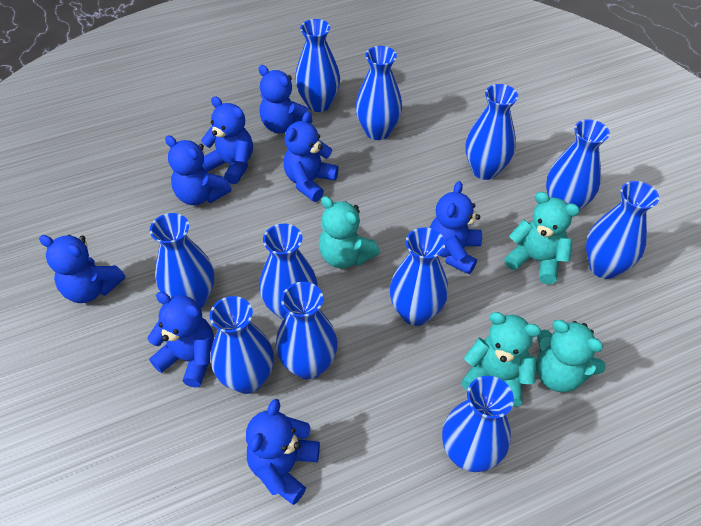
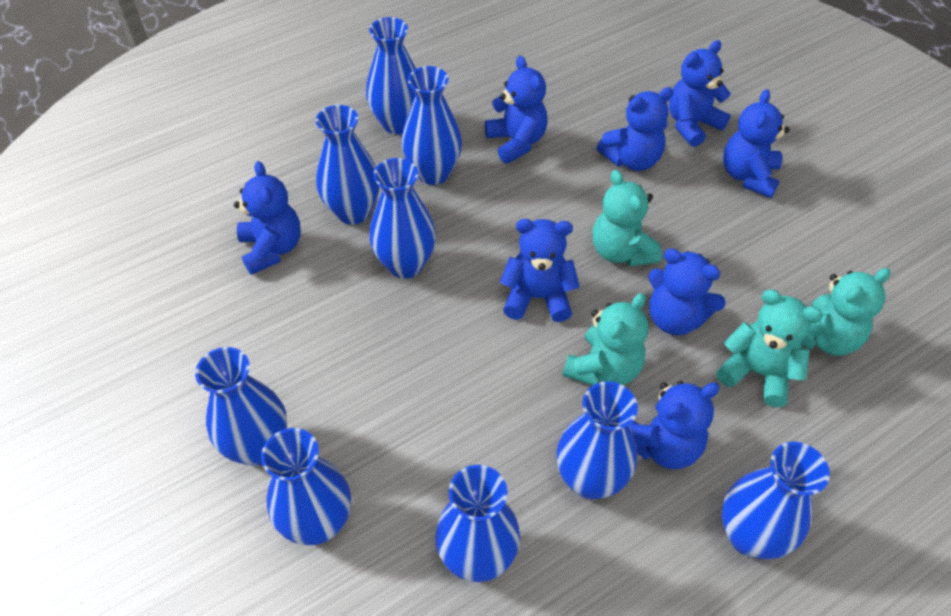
blue vase: 11 -> 9

